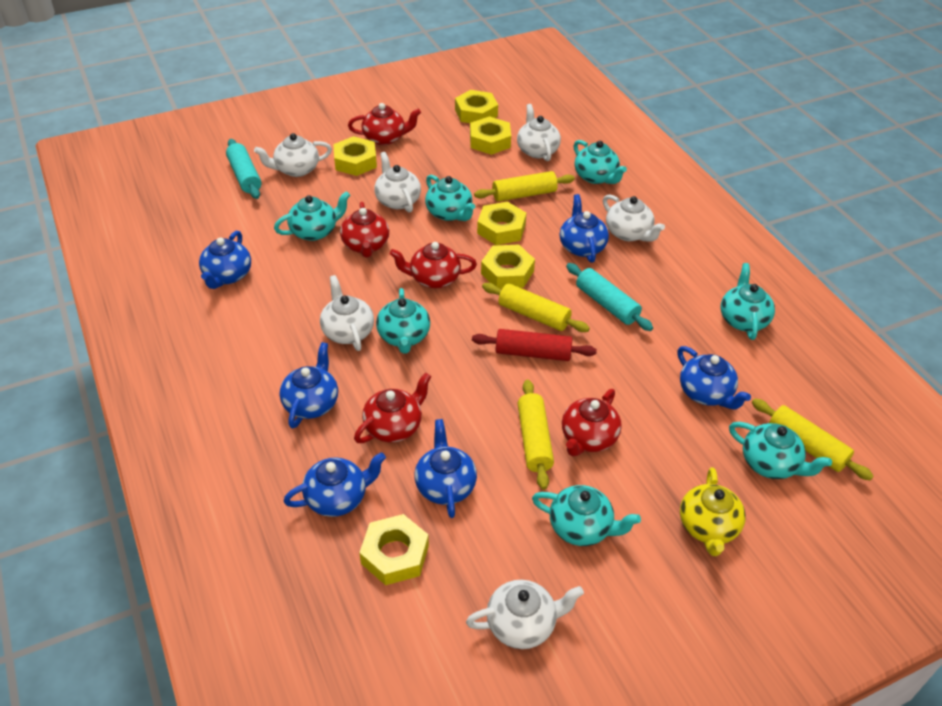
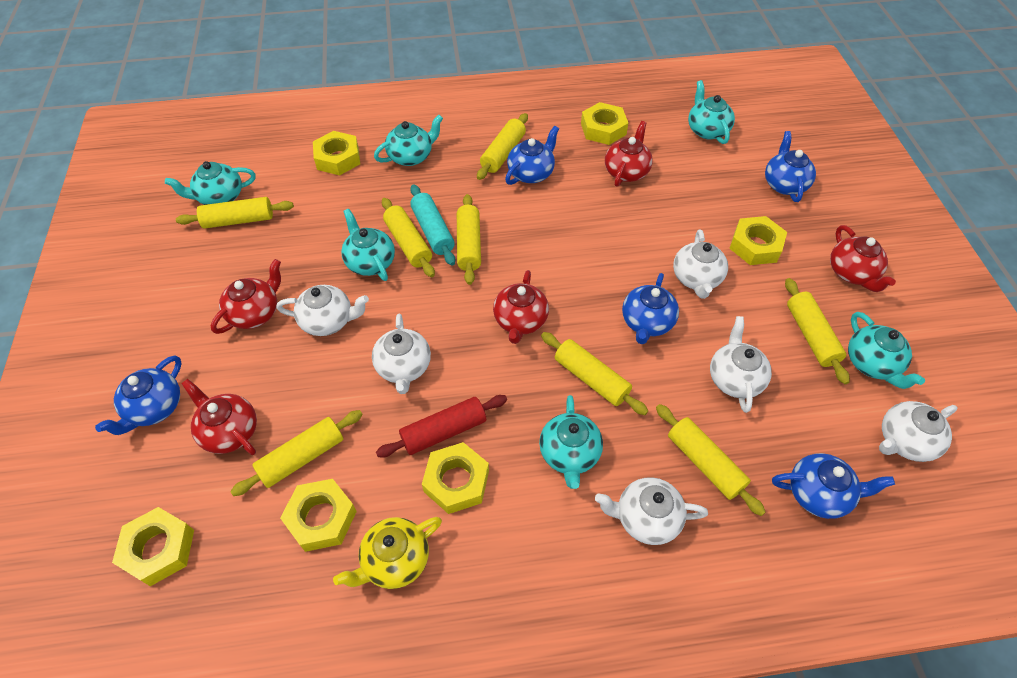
blue teapot: 6 -> 5
turquoise rolling pin: 2 -> 1
turquoise teapot: 7 -> 6
yellow rolling pin: 4 -> 8

